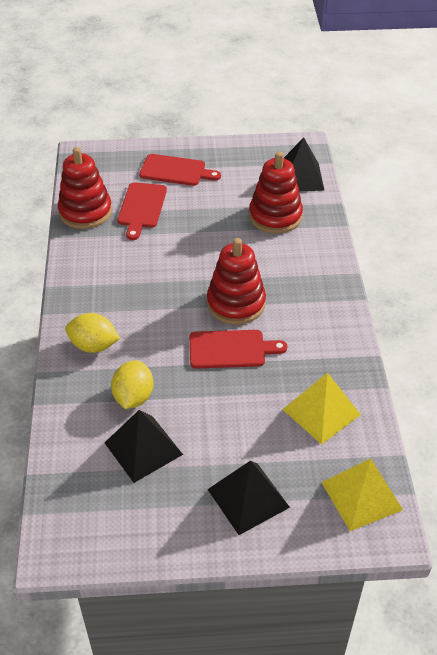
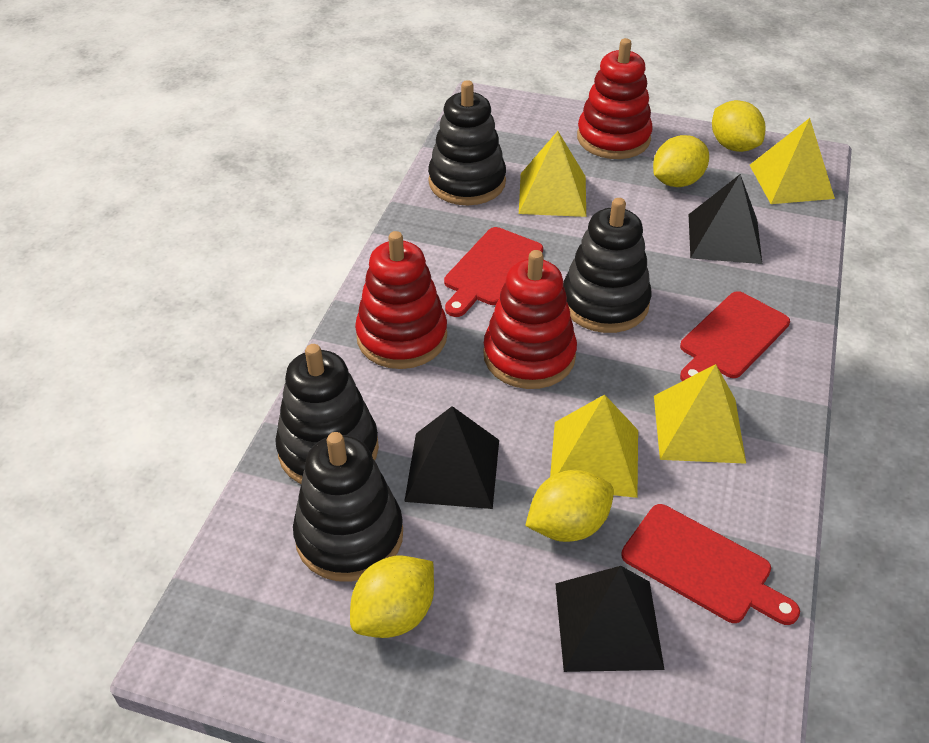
black stacking toy: 0 -> 4
yellow lemon: 2 -> 4
yellow pyramid: 2 -> 4

